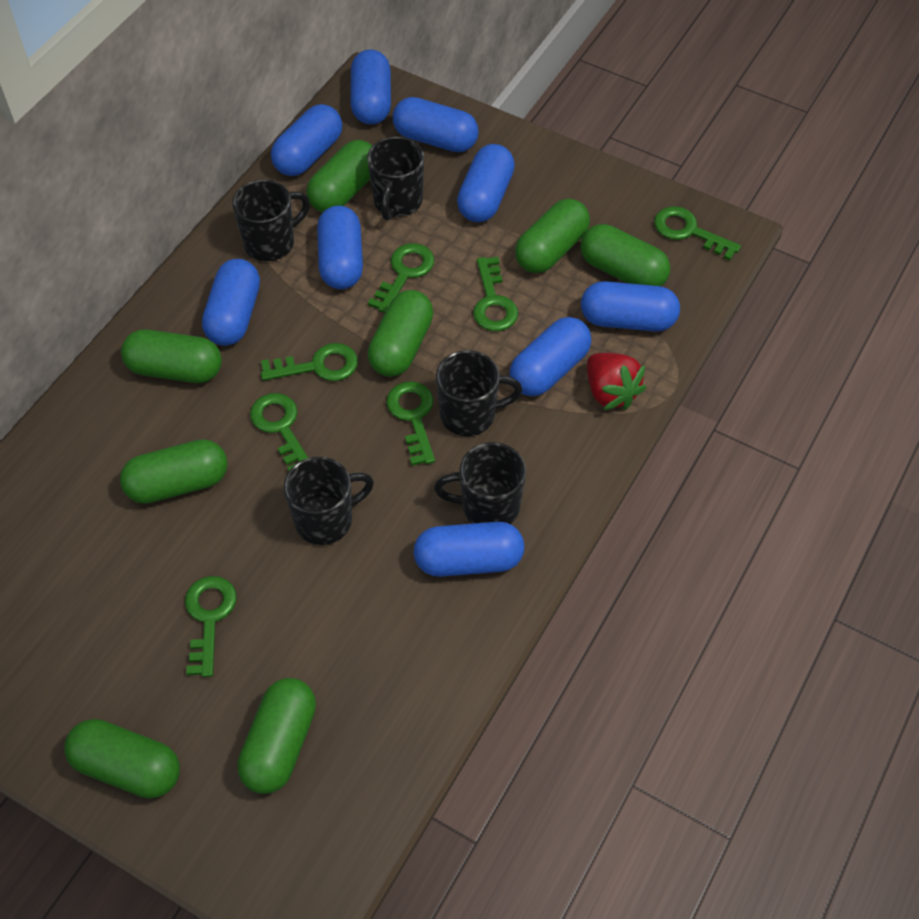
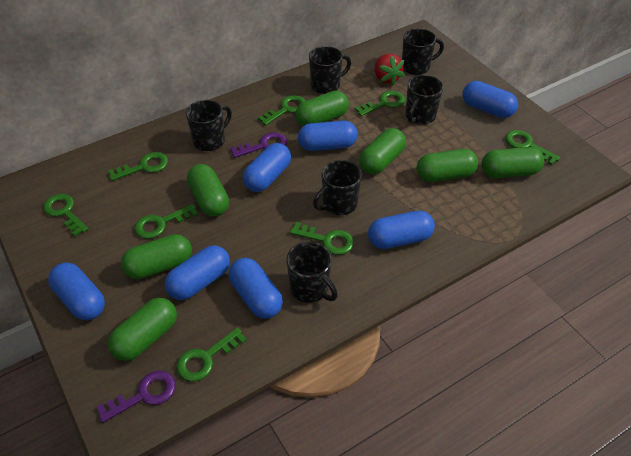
black mug: 5 -> 6
blue capsule: 9 -> 7
green capsule: 8 -> 7
green key: 7 -> 8
purple key: 0 -> 2

